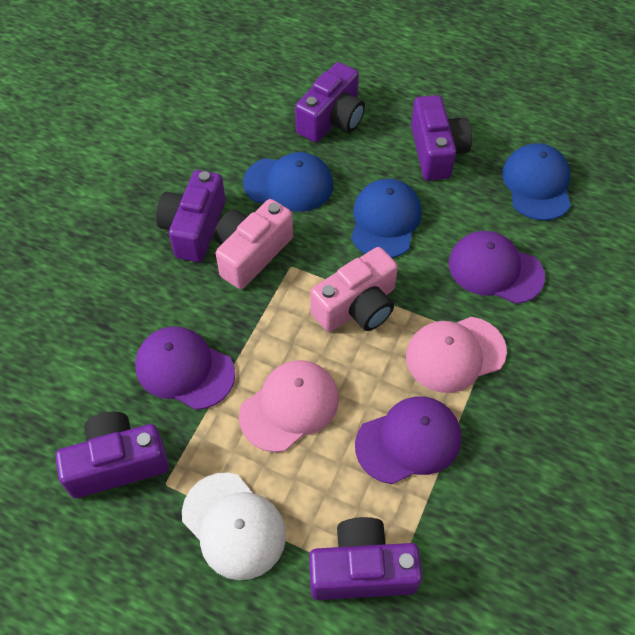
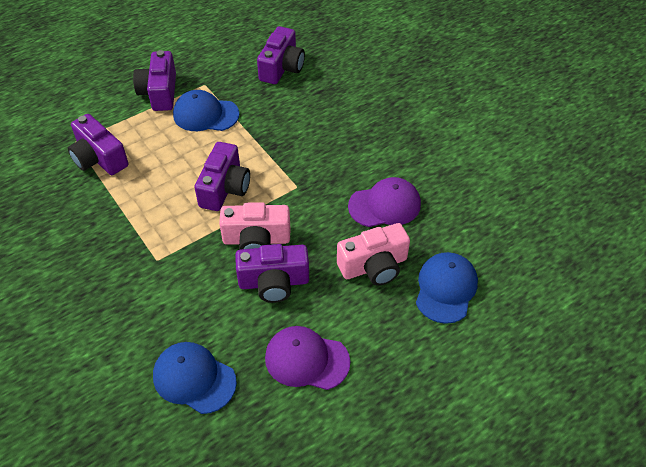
pink cap: 2 -> 0
purple cap: 3 -> 2
white cap: 1 -> 0

